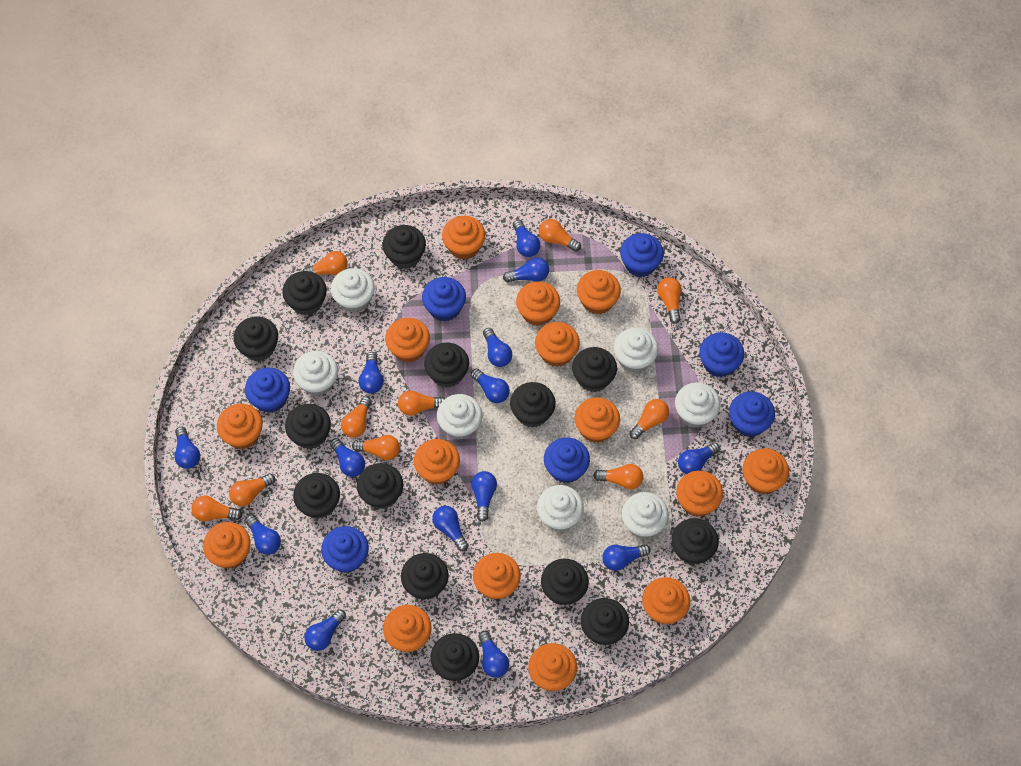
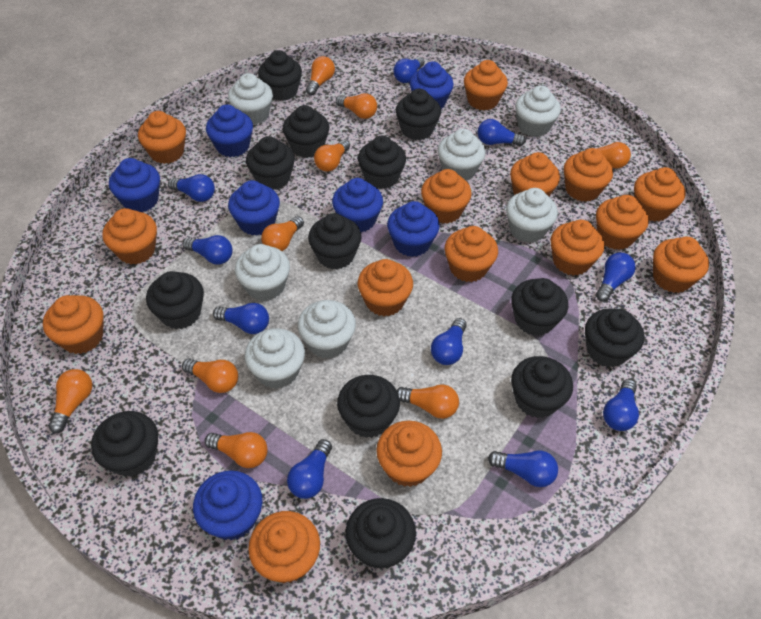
black cupcake: 14 -> 13
blue light bulb: 14 -> 10
orange light bulb: 10 -> 9

